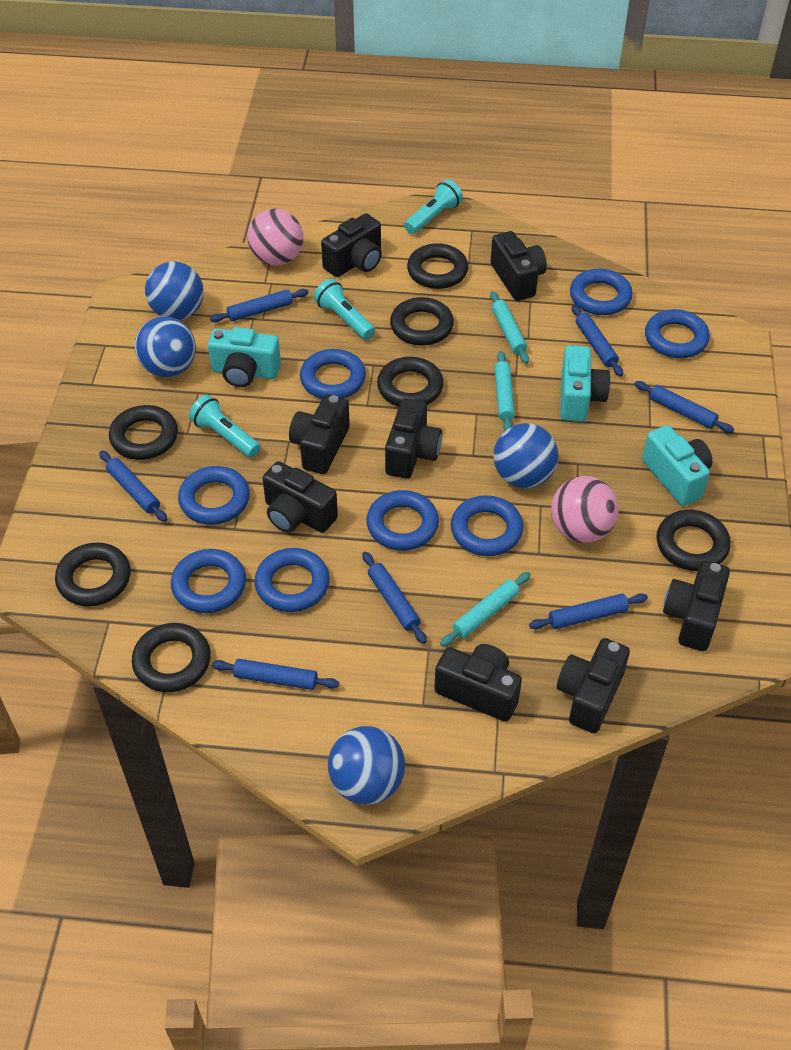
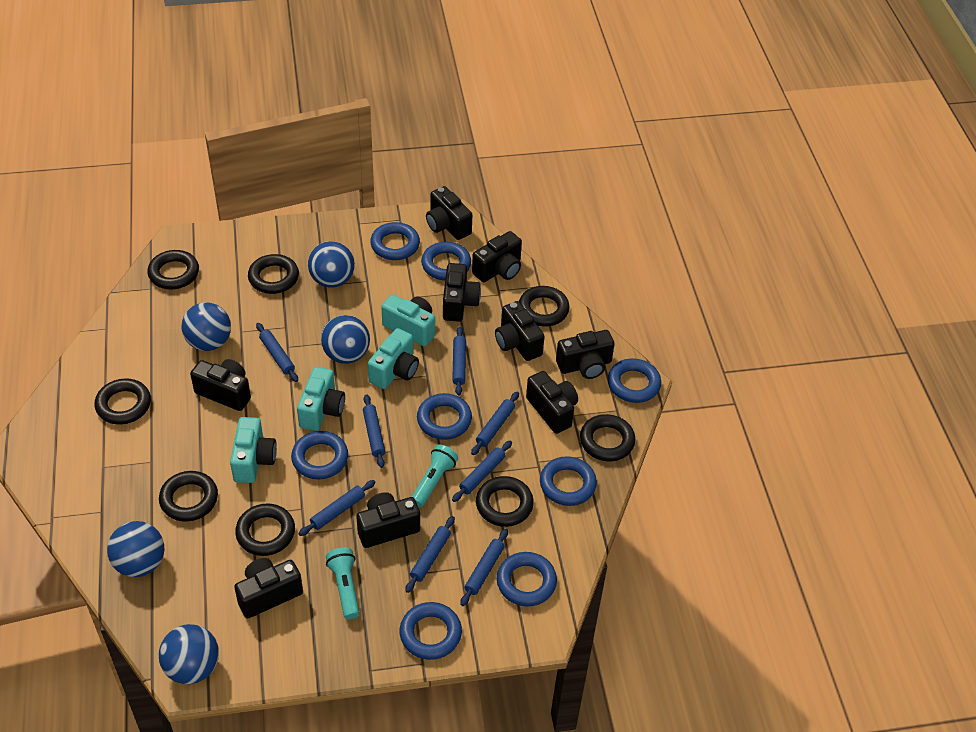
black camera: 8 -> 9
black ring: 7 -> 8
blue ball: 4 -> 5
blue rolling pin: 7 -> 8
pink ball: 2 -> 0
turquoise camera: 3 -> 4
turquoise flashlight: 3 -> 2
turquoise rolling pin: 3 -> 0

